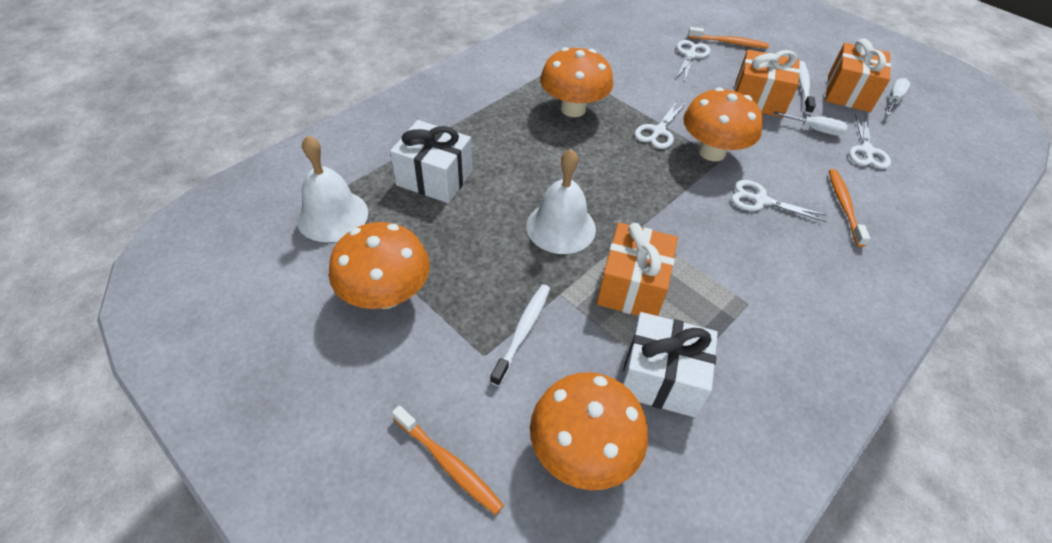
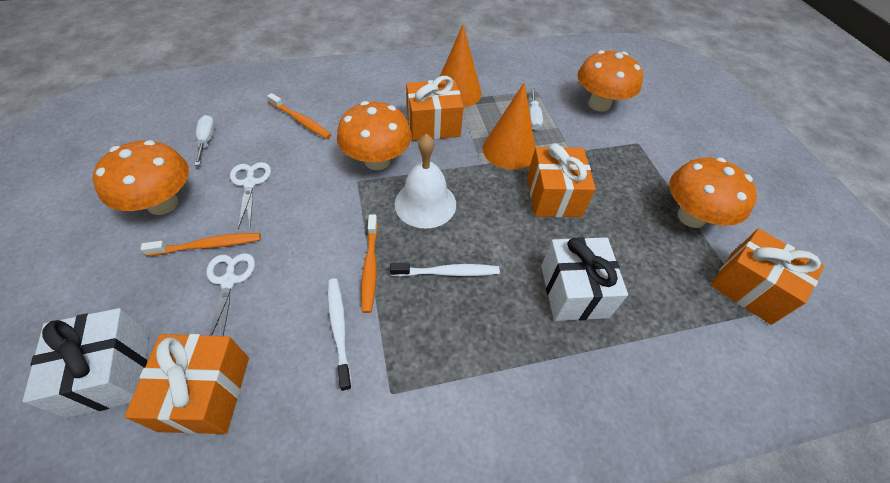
orange cone: 0 -> 2
orange gift: 3 -> 4
white bell: 2 -> 1
white scissors: 4 -> 2

